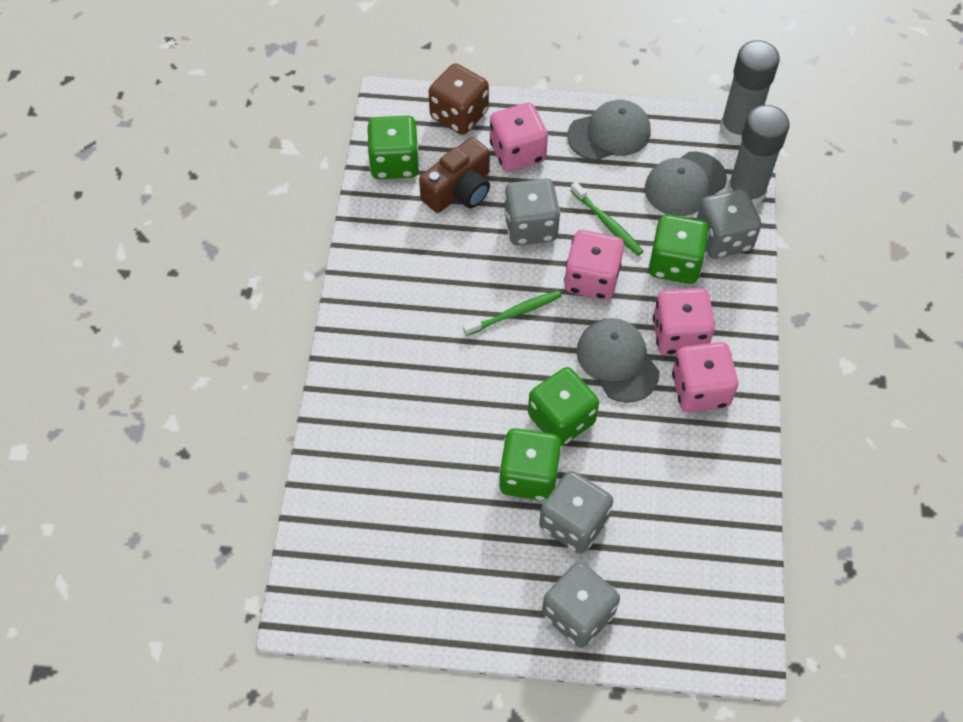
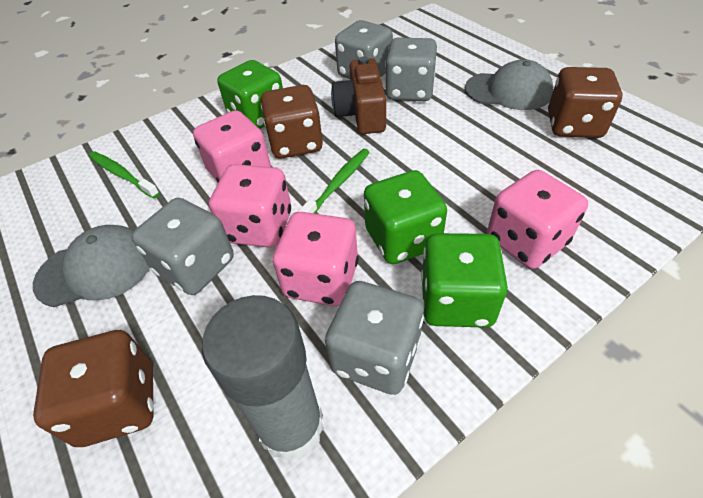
brown dice: 1 -> 3
green dice: 4 -> 3
grey cap: 3 -> 2
grey glue stick: 2 -> 1

